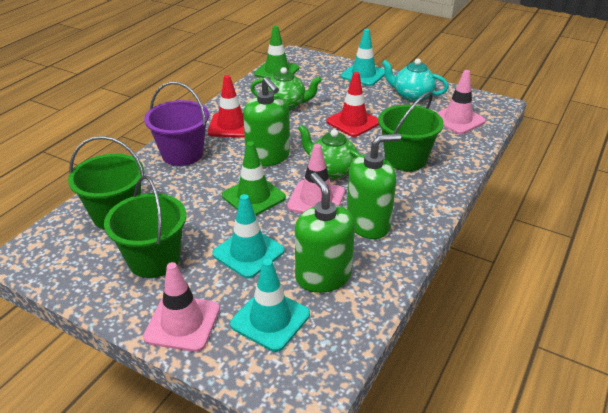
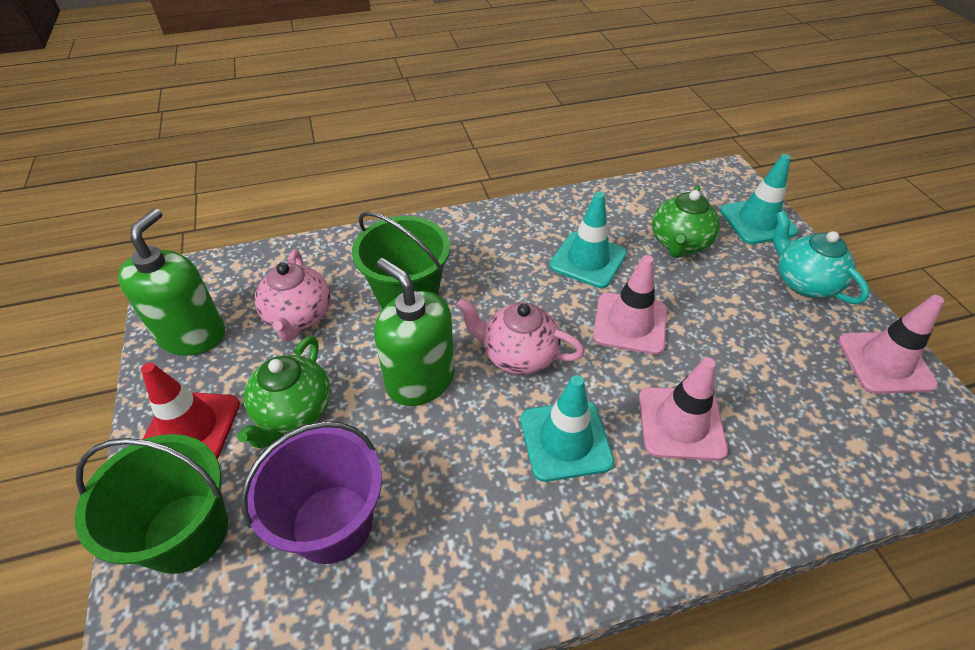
green bucket: 3 -> 2
green soap dispenser: 3 -> 2
green traffic cone: 2 -> 0
pink teapot: 0 -> 2
red traffic cone: 2 -> 1

